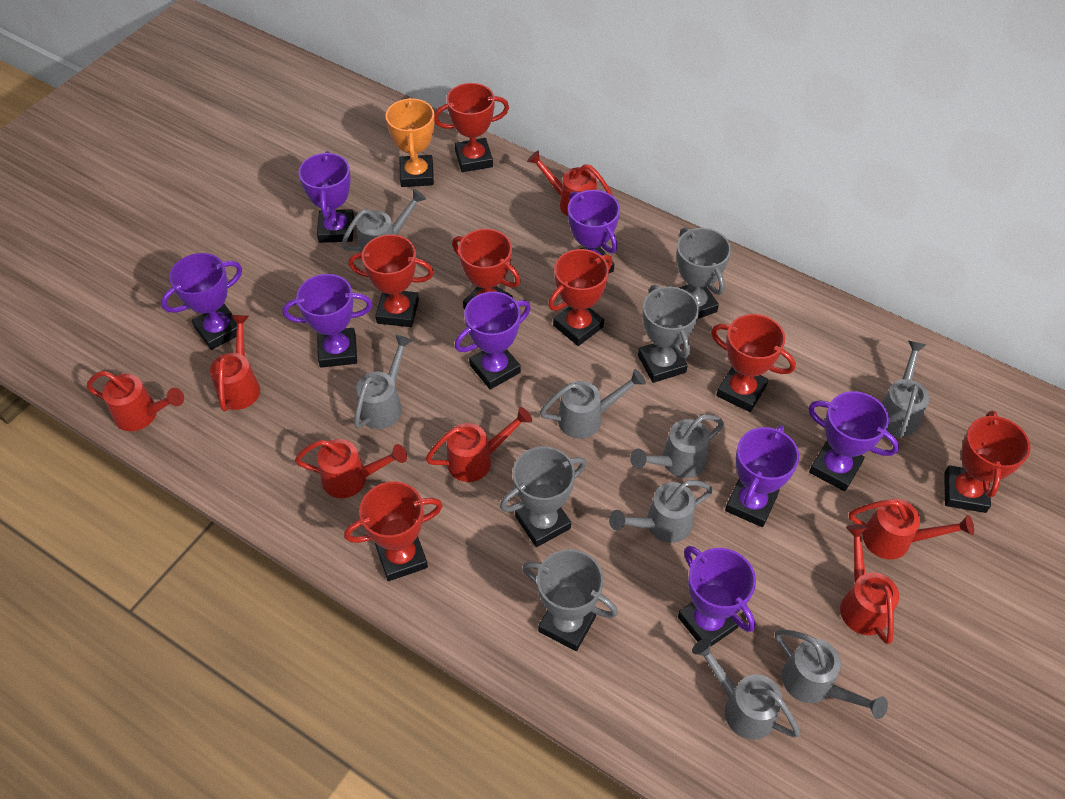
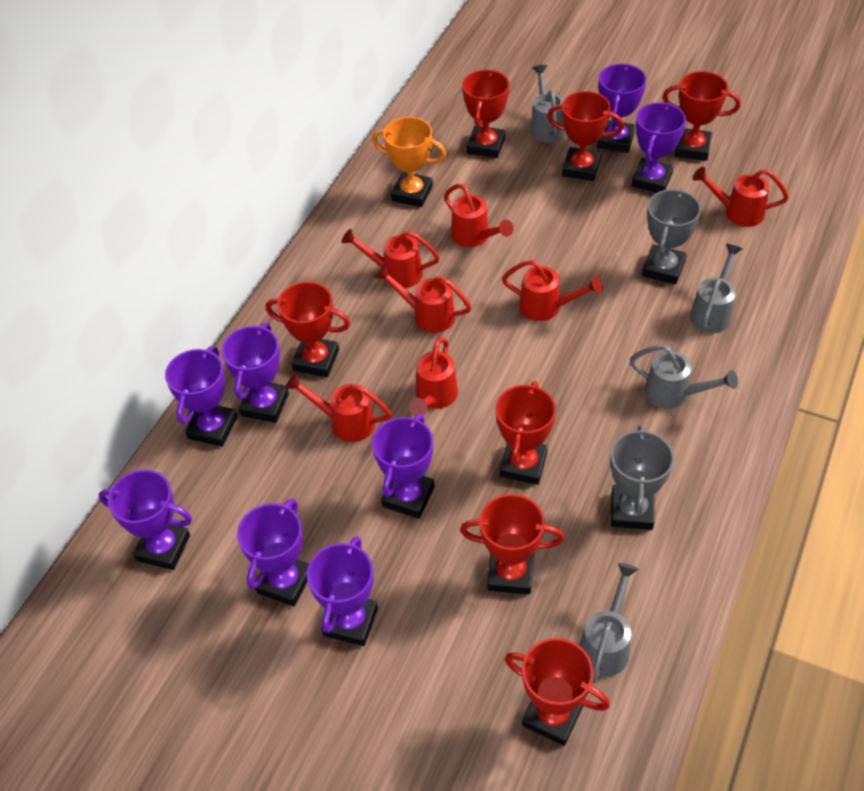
grey trophy: 4 -> 2
grey watering can: 8 -> 4

